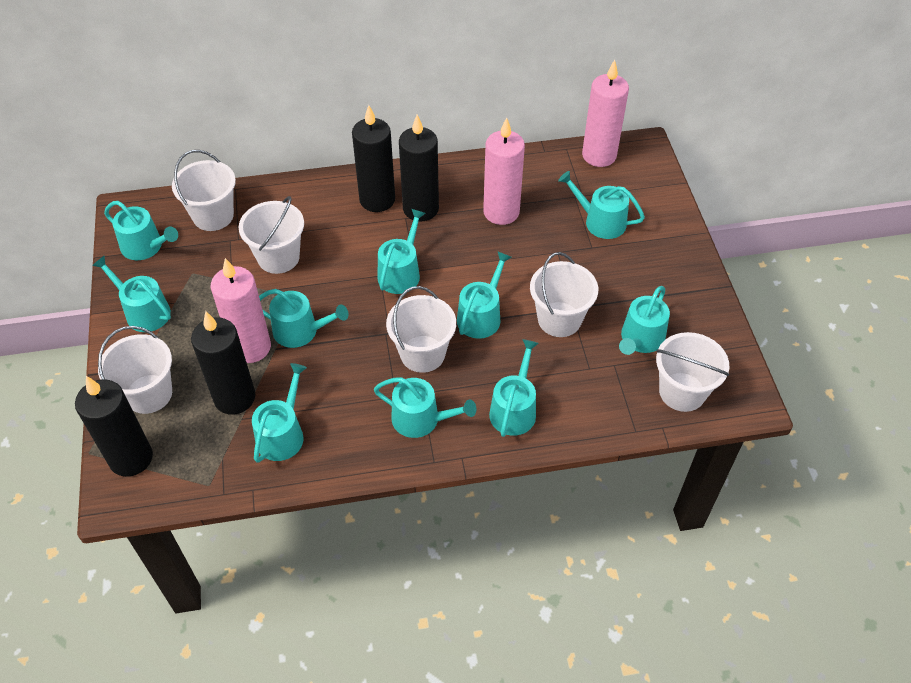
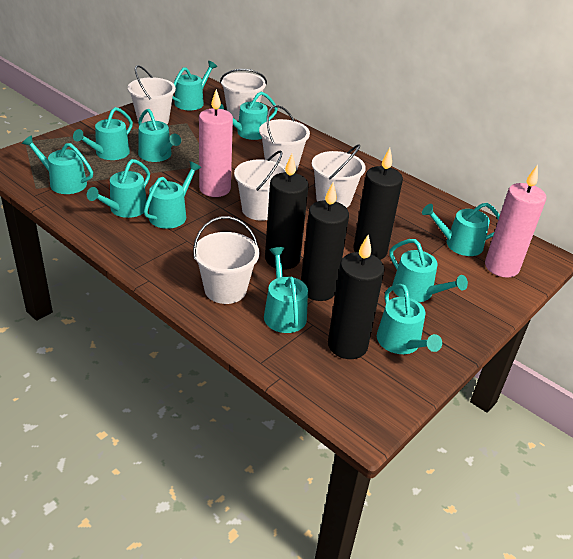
pink candle: 3 -> 2
turquoise watering can: 10 -> 11

